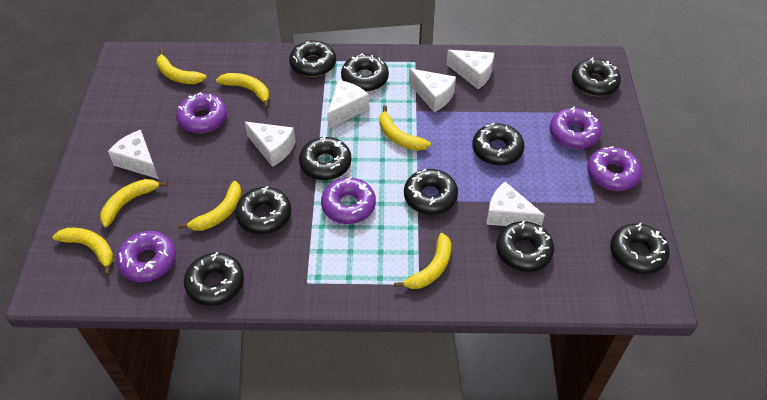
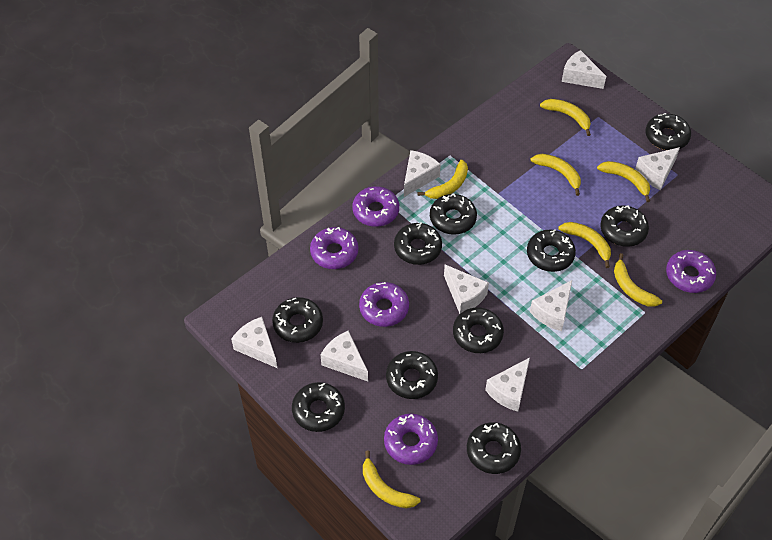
white cheese: 6 -> 8

